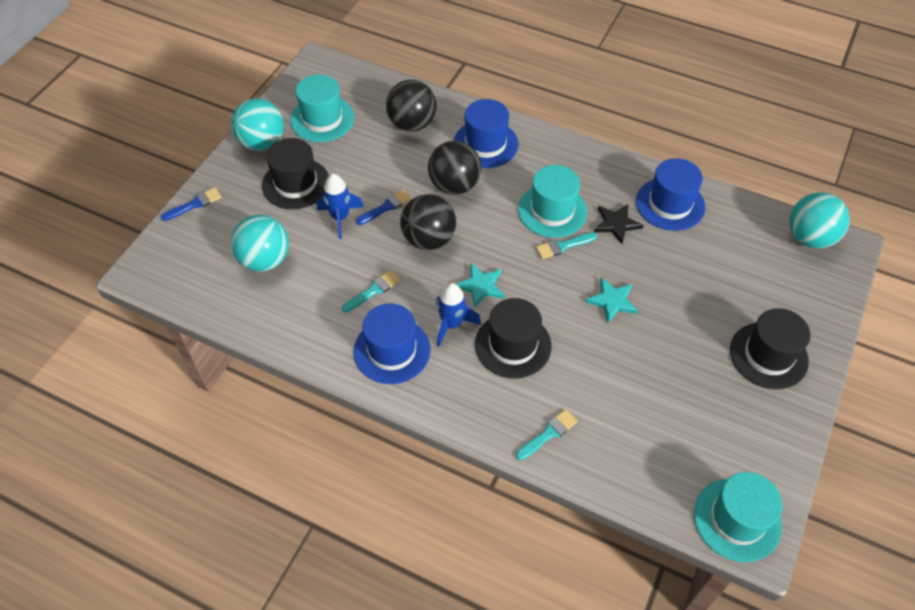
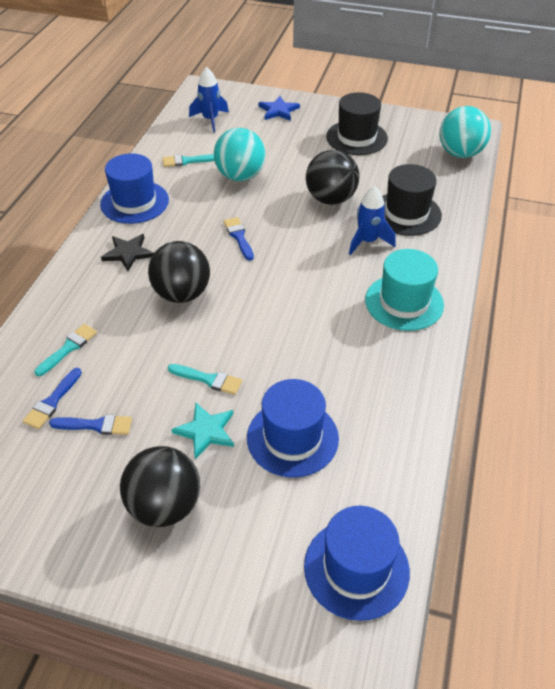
black hat: 3 -> 2
blue brush: 2 -> 3
blue star: 0 -> 1
turquoise ball: 3 -> 2
turquoise hat: 3 -> 1
turquoise star: 2 -> 1

